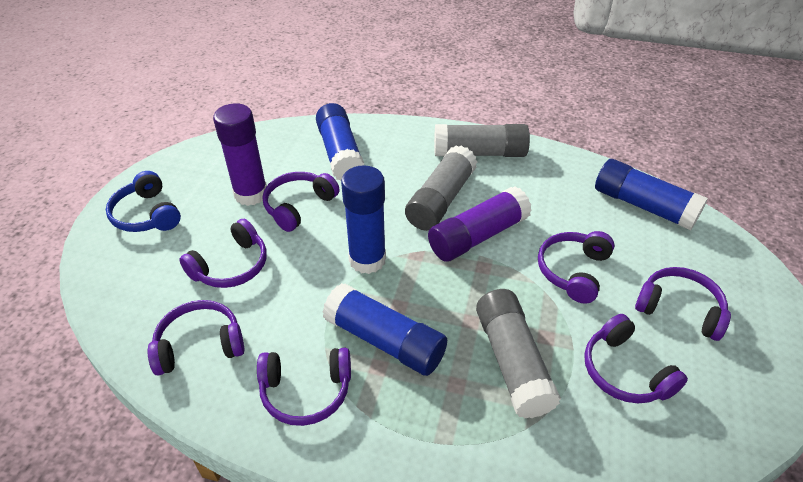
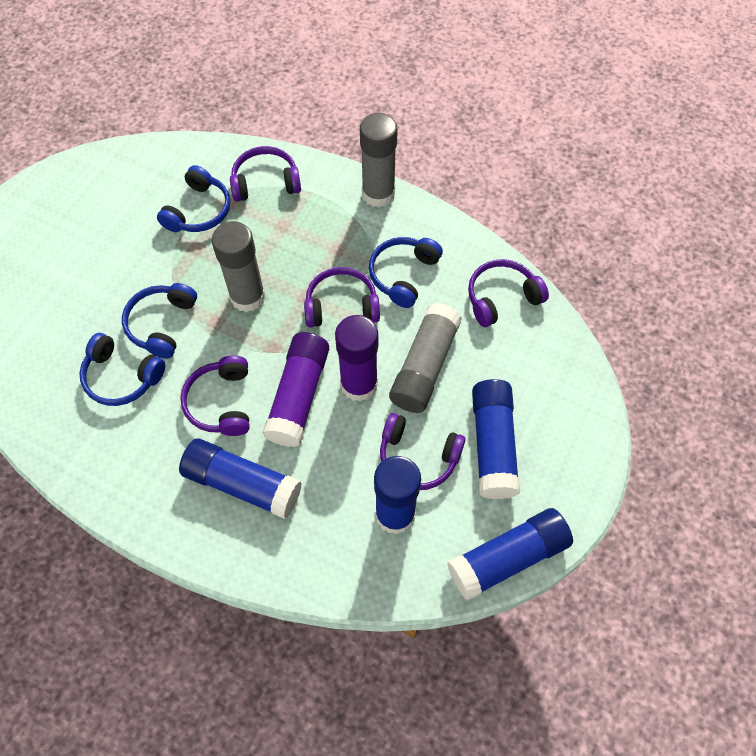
blue headphones: 1 -> 4
purple headphones: 7 -> 5

